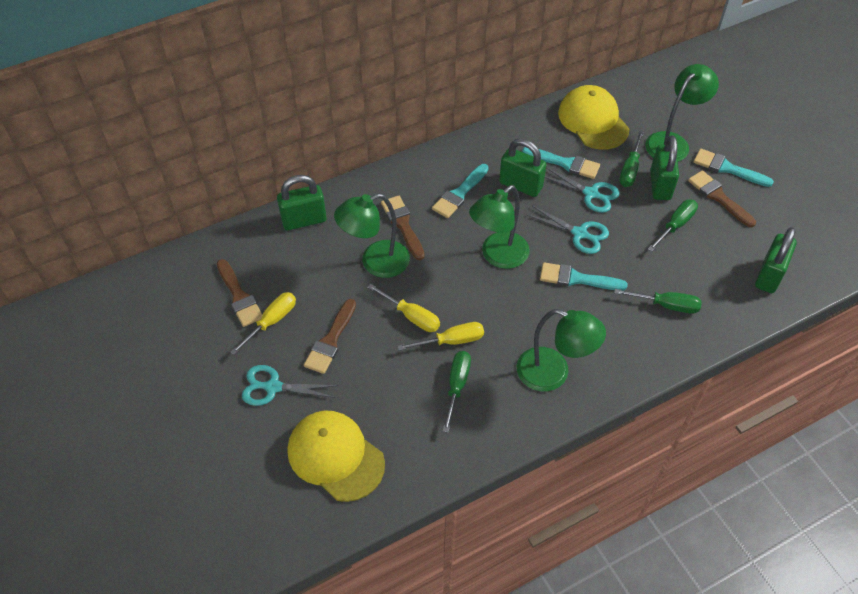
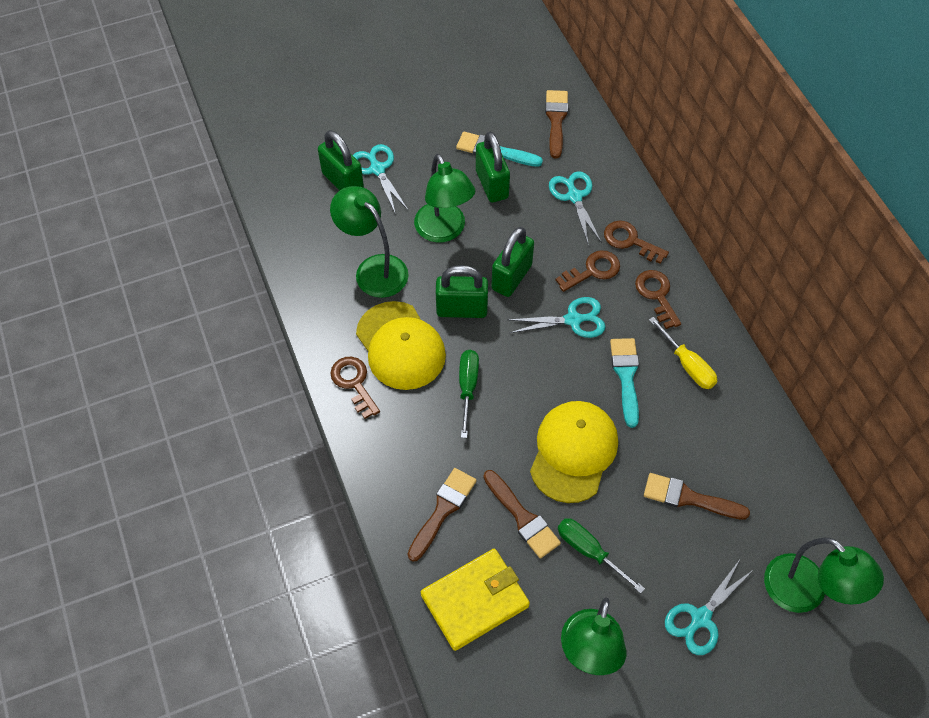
brown key: 0 -> 4
green screwdriver: 4 -> 2
turquoise brush: 4 -> 2
turquoise scissors: 3 -> 4
yellow screwdriver: 3 -> 1
yellow wallet: 0 -> 1

